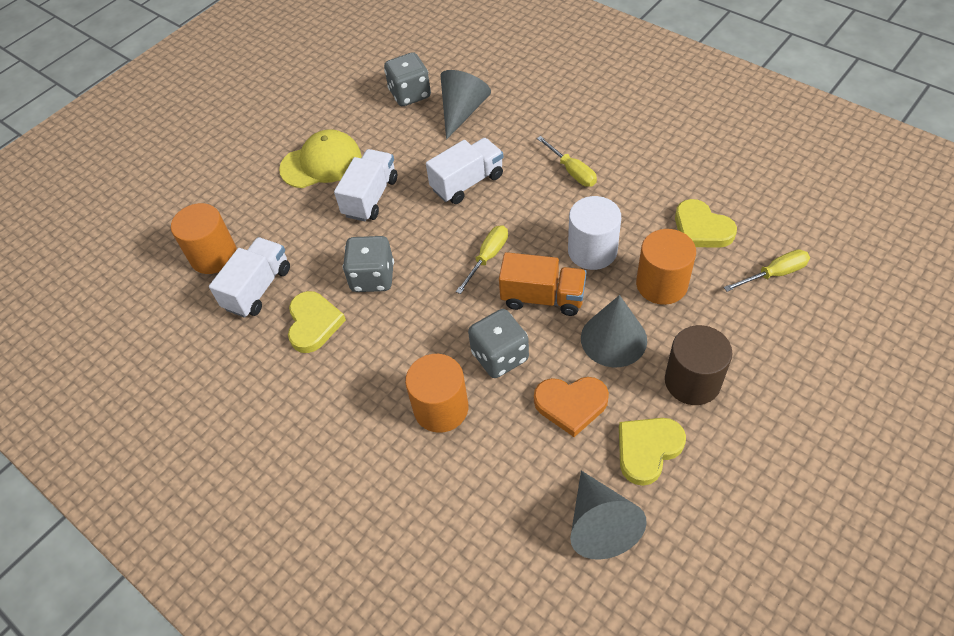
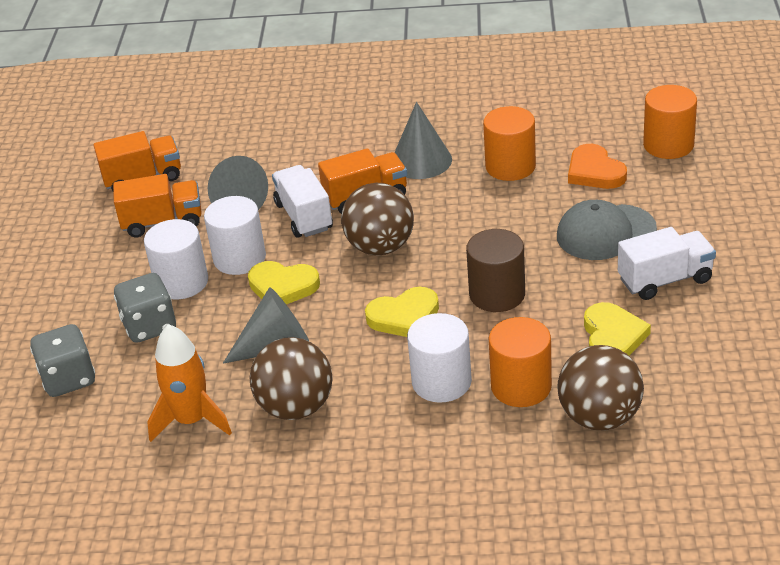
brown ball: 0 -> 3
grey cap: 0 -> 1
grey dice: 3 -> 2
orange rocket: 0 -> 1
orange truck: 1 -> 3
white cylinder: 1 -> 3
white truck: 3 -> 2
yellow cap: 1 -> 0
yellow screwdriver: 3 -> 0

